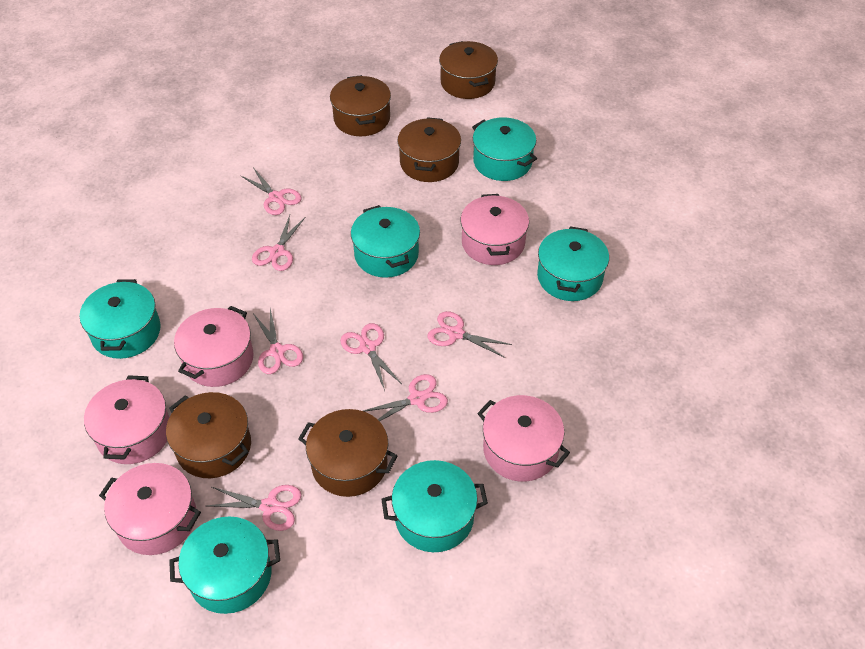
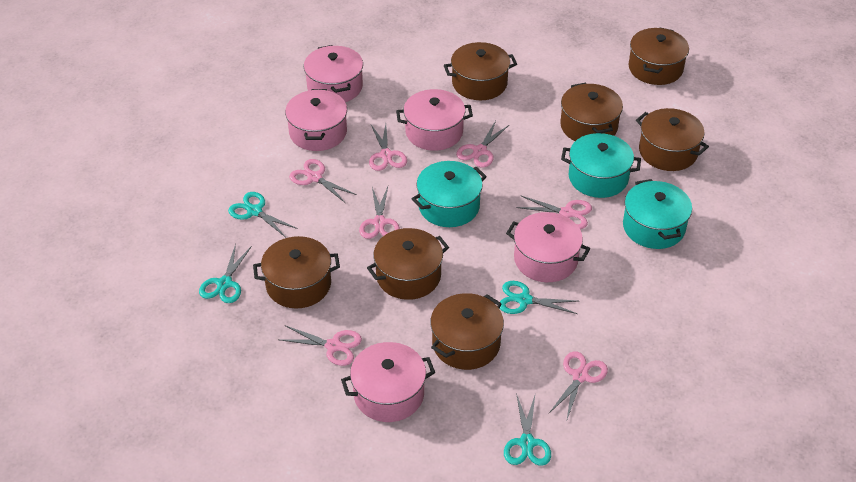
brown pot: 5 -> 7
turquoise pot: 6 -> 3
turquoise scissors: 0 -> 4

